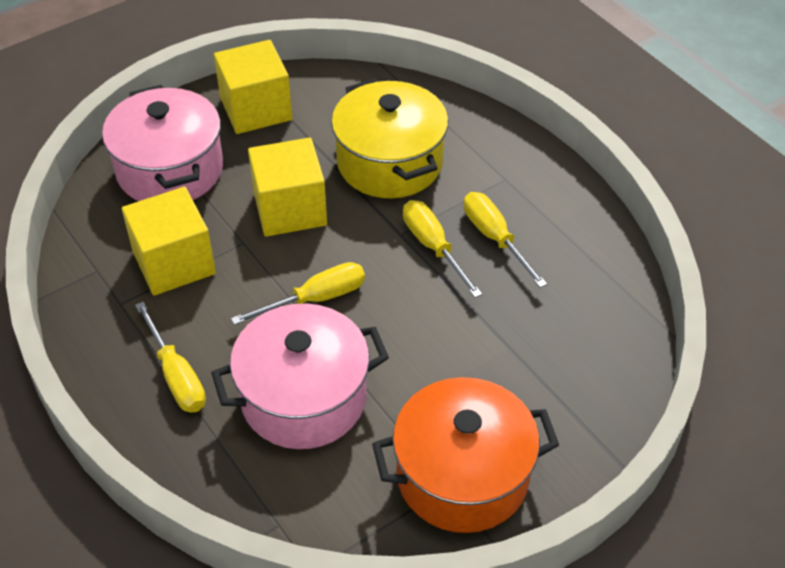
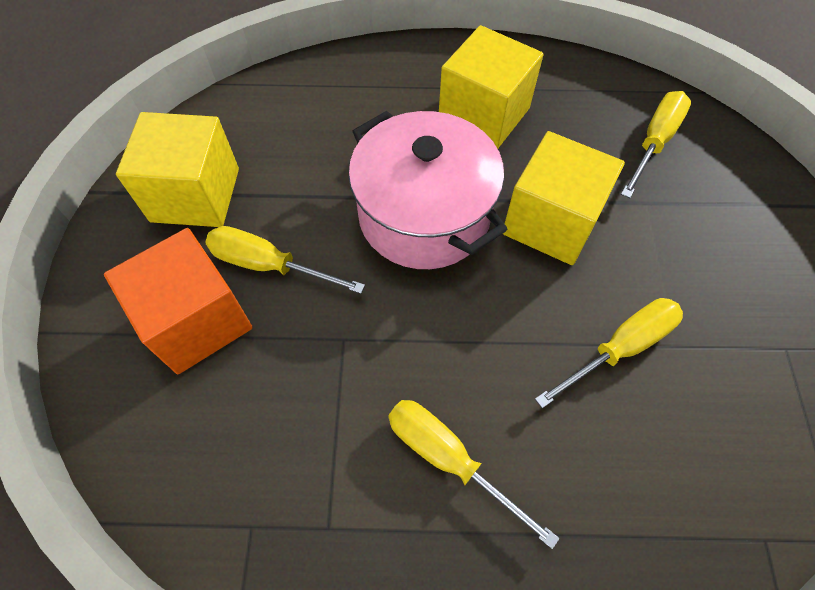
orange cube: 0 -> 1
orange pot: 1 -> 0
pink pot: 2 -> 1
yellow pot: 1 -> 0

